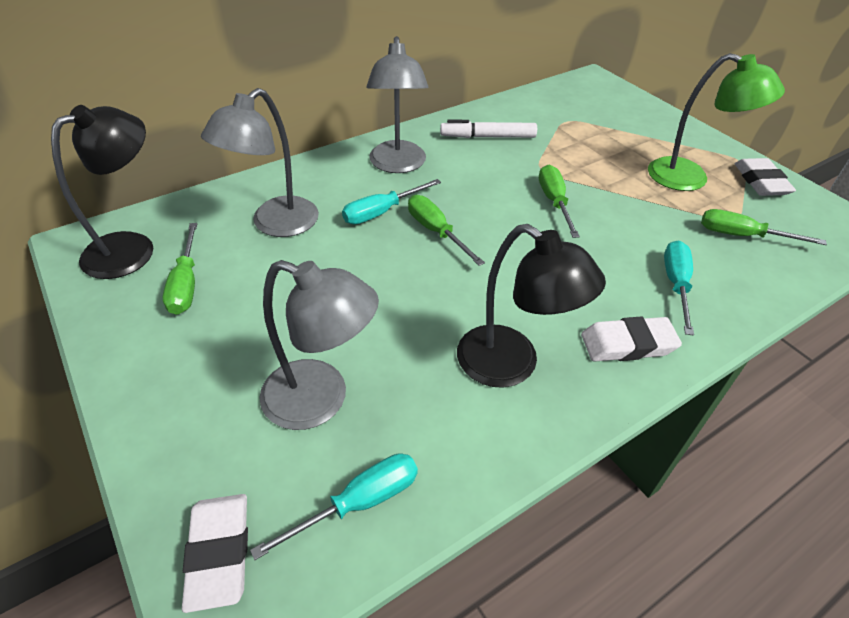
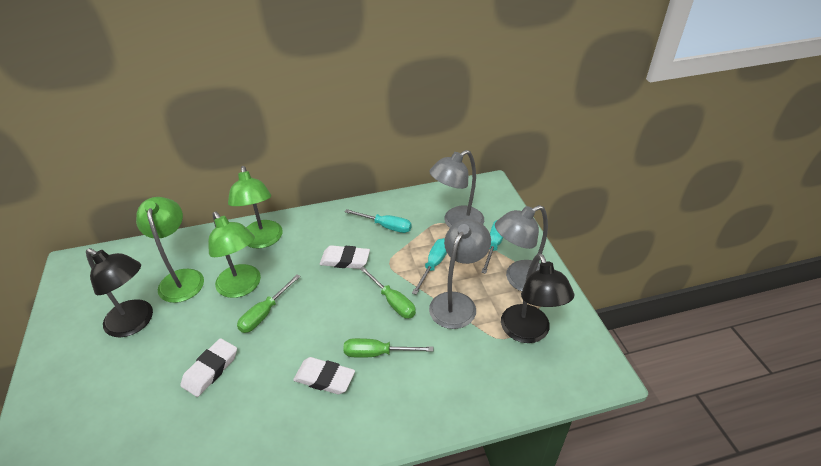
green lamp: 1 -> 3
green screwdriver: 4 -> 3
white marker: 1 -> 0

